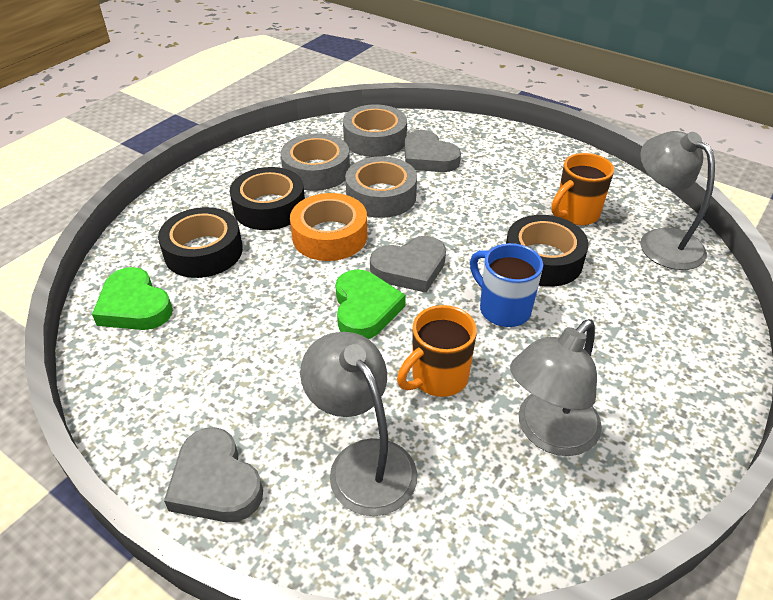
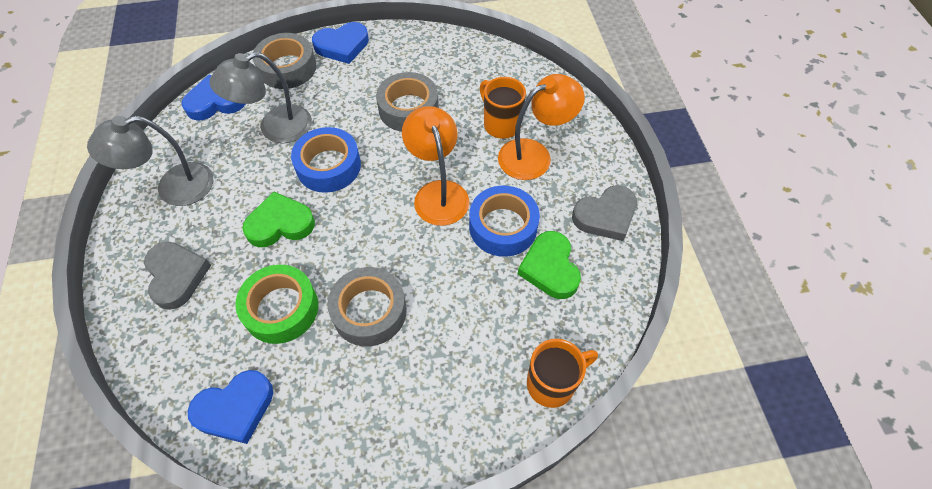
black tape: 3 -> 0
blue heart: 0 -> 3
blue mug: 1 -> 0
blue tape: 0 -> 2
green tape: 0 -> 1
grey heart: 3 -> 2
grey lamp: 3 -> 2
orange lamp: 0 -> 2
orange tape: 1 -> 0

